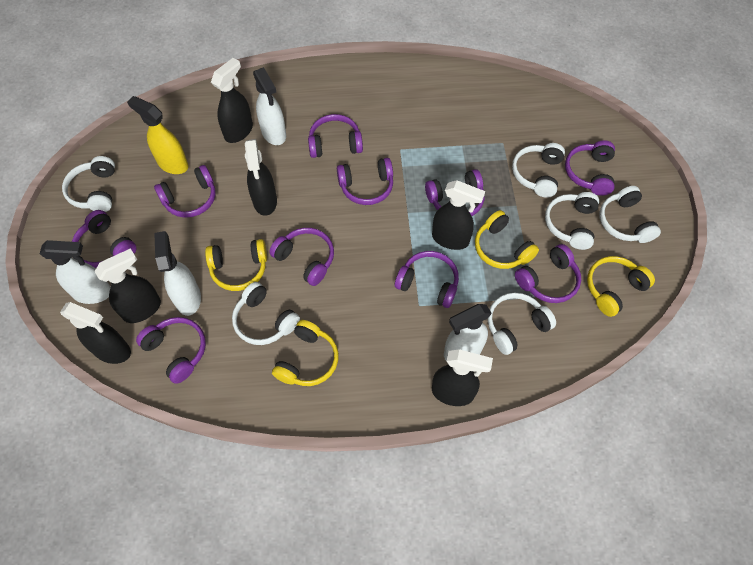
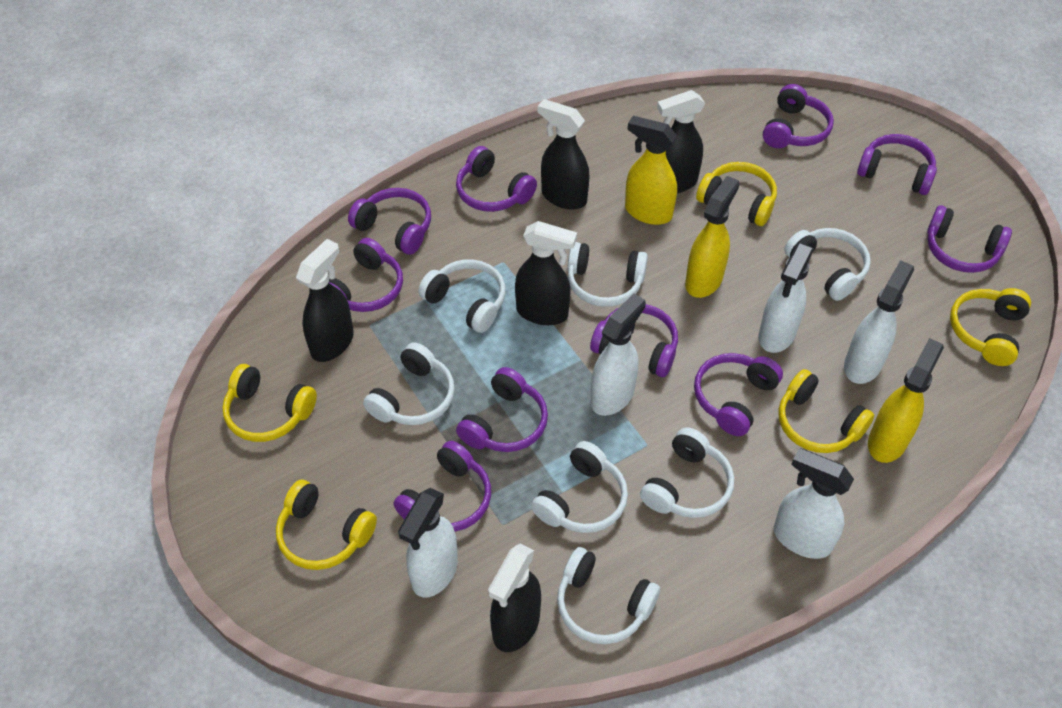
black spray bottle: 6 -> 5
white headphones: 6 -> 7
white spray bottle: 4 -> 5
yellow headphones: 4 -> 5
yellow spray bottle: 1 -> 3

